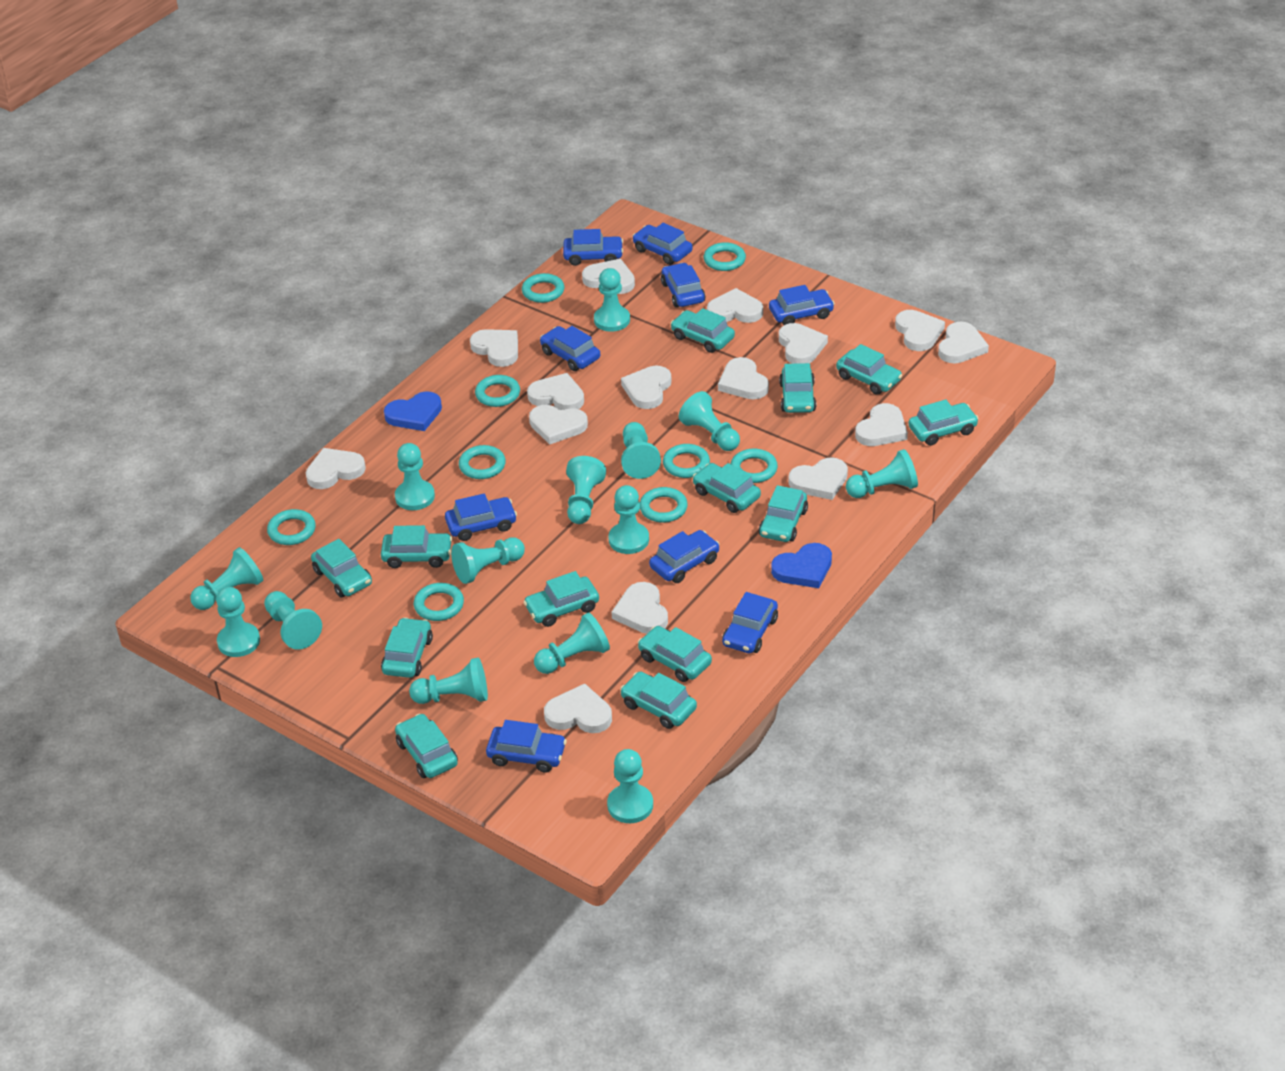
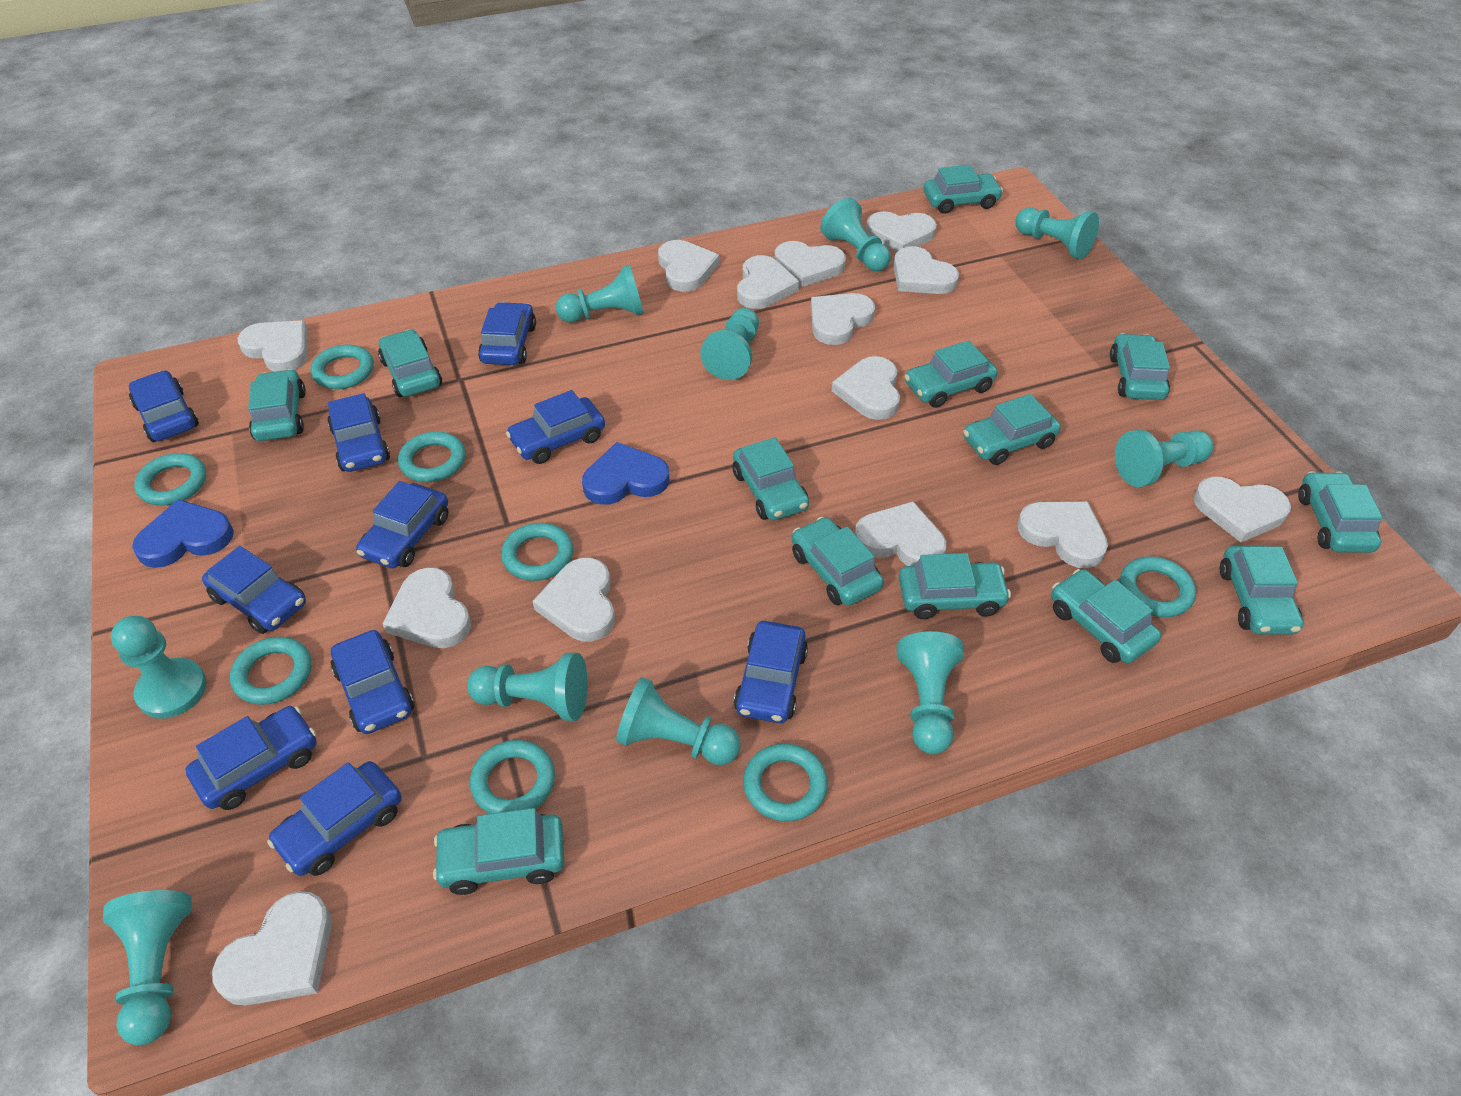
blue car: 9 -> 10
turquoise pawn: 14 -> 10
turquoise ring: 9 -> 8
white heart: 15 -> 14

